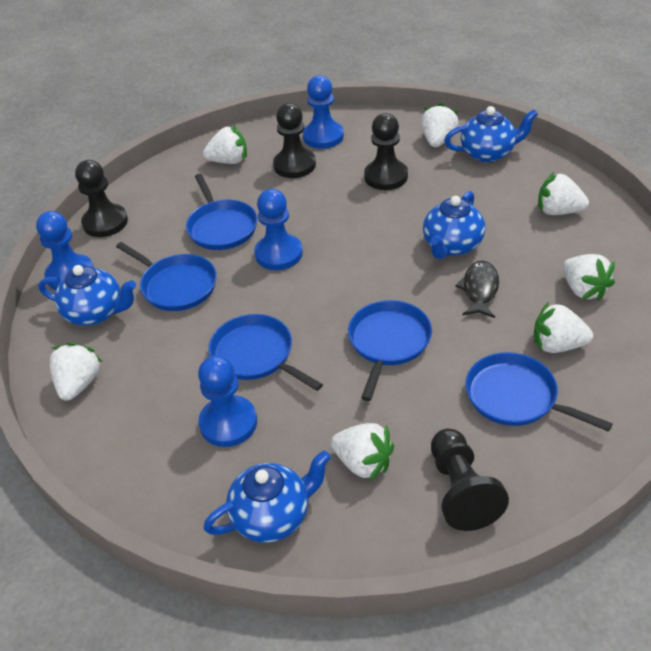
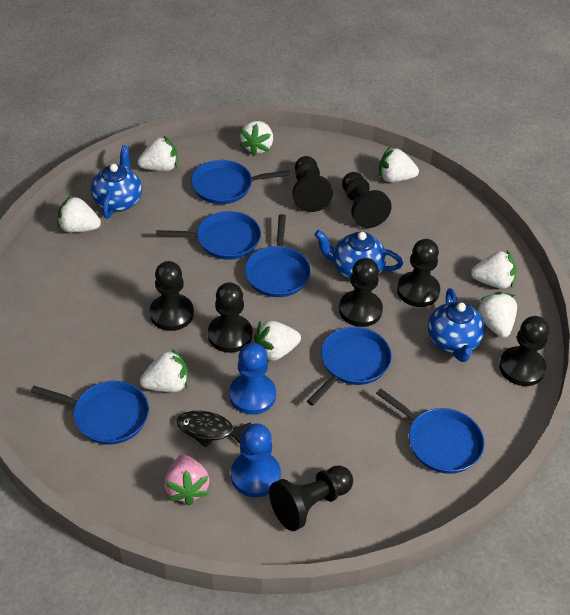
black pawn: 4 -> 8
blue pan: 5 -> 6
blue pawn: 4 -> 2
blue teapot: 4 -> 3
pink strawberry: 0 -> 1
white strawberry: 7 -> 8

